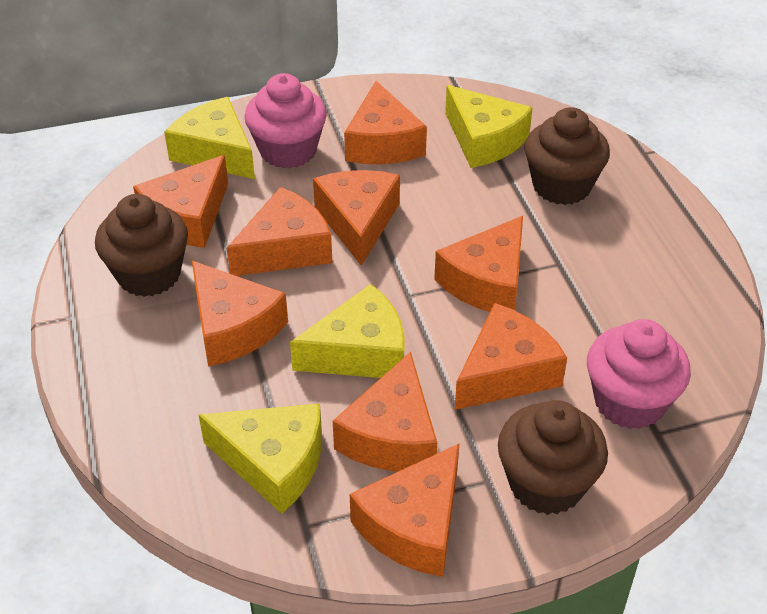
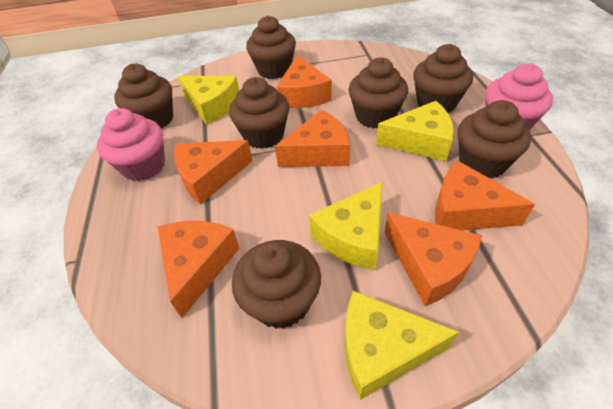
brown cupcake: 3 -> 7
orange cheese: 9 -> 6

